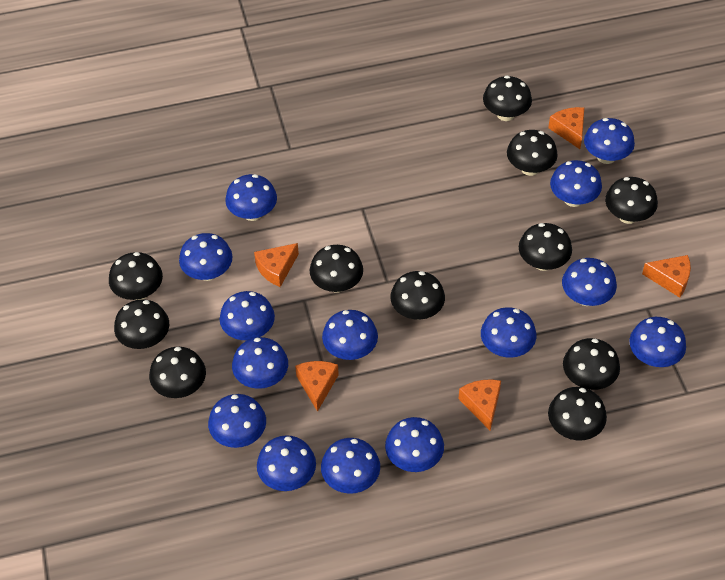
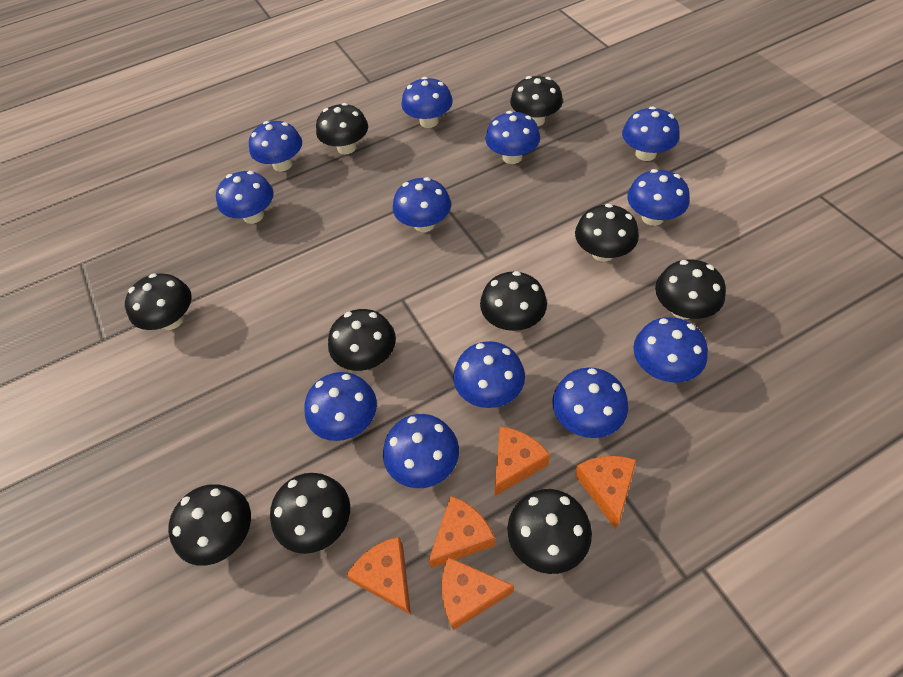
black mushroom: 11 -> 10
blue mushroom: 14 -> 12

